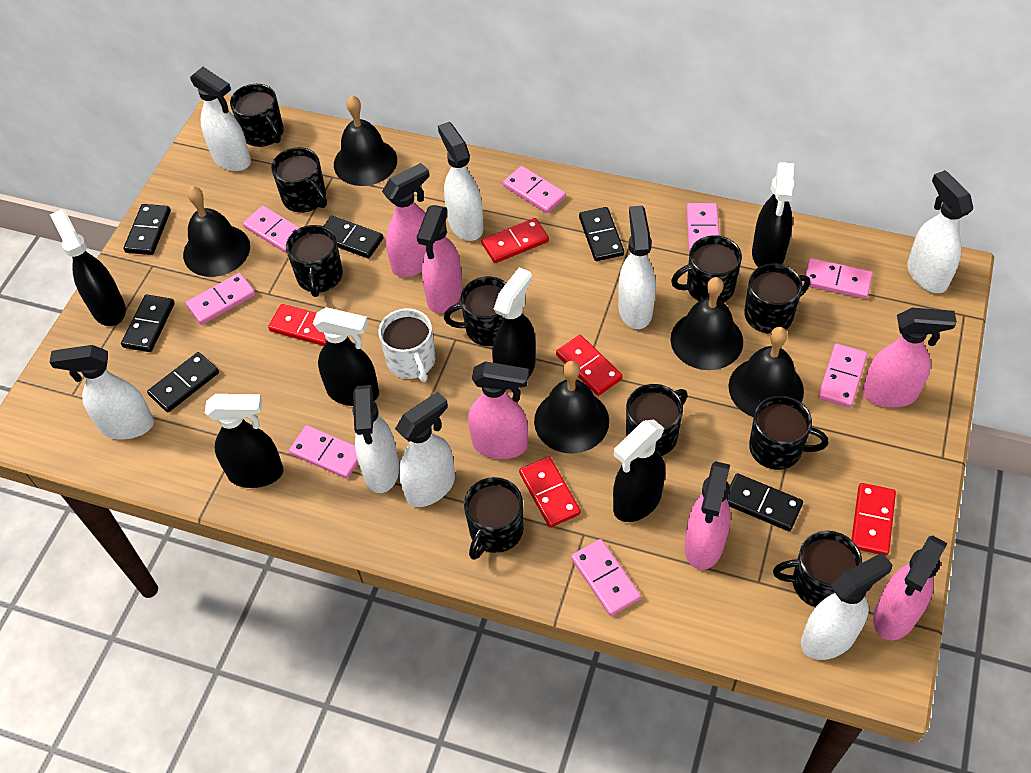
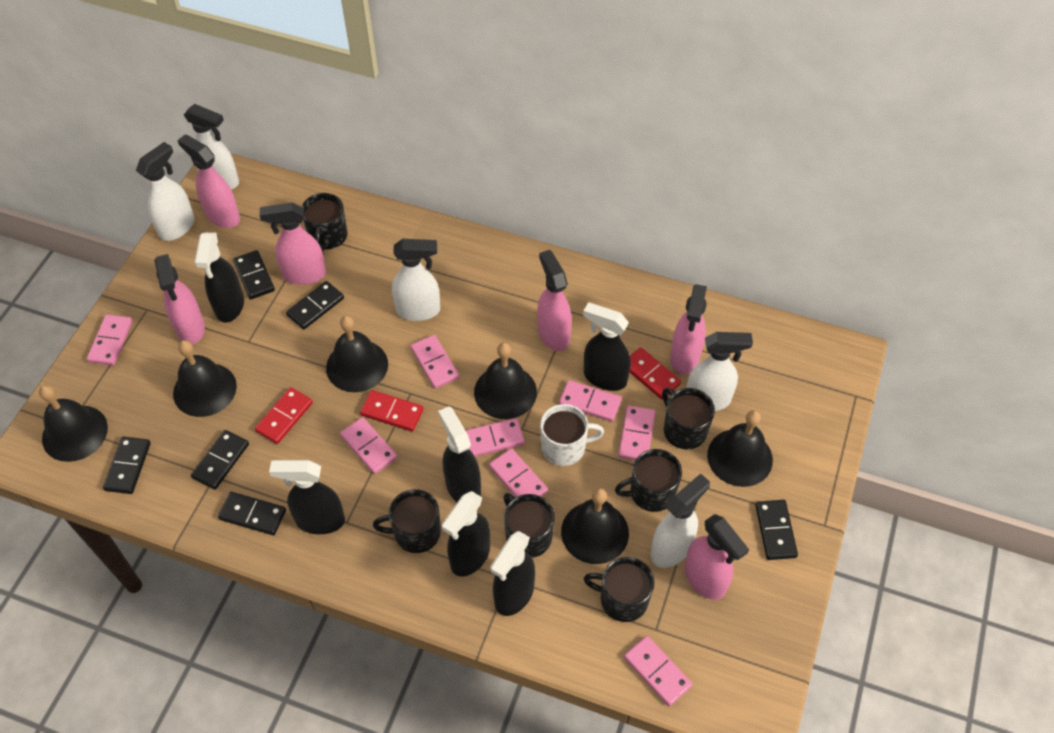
black bell: 5 -> 6
black mug: 10 -> 6
red domino: 5 -> 3
white spray bottle: 8 -> 5

